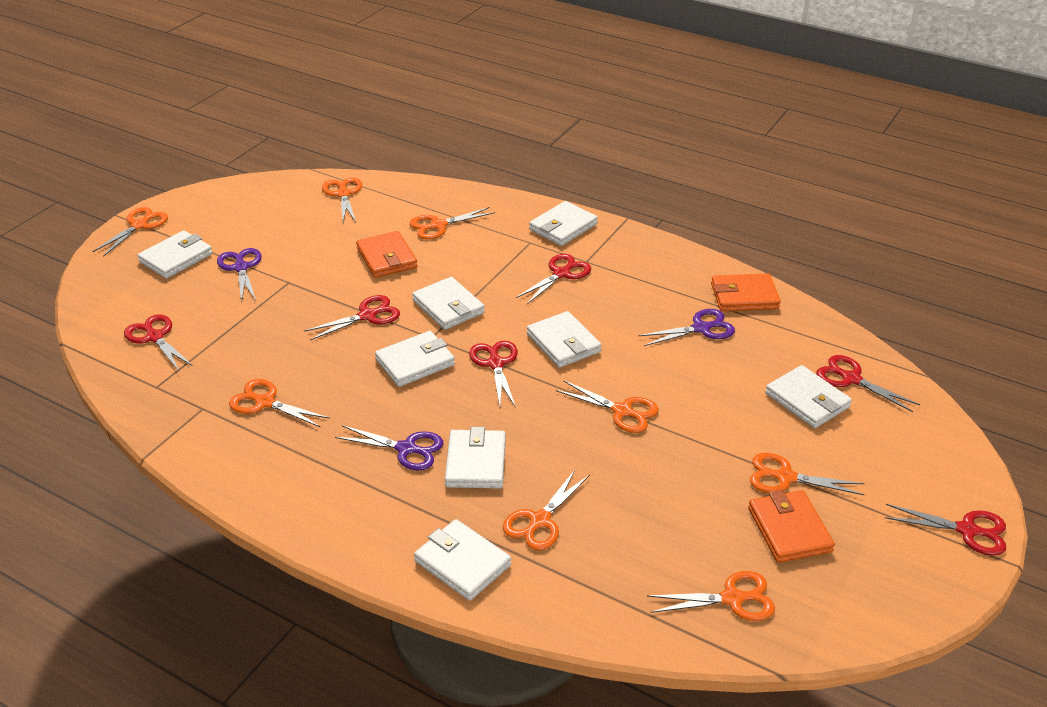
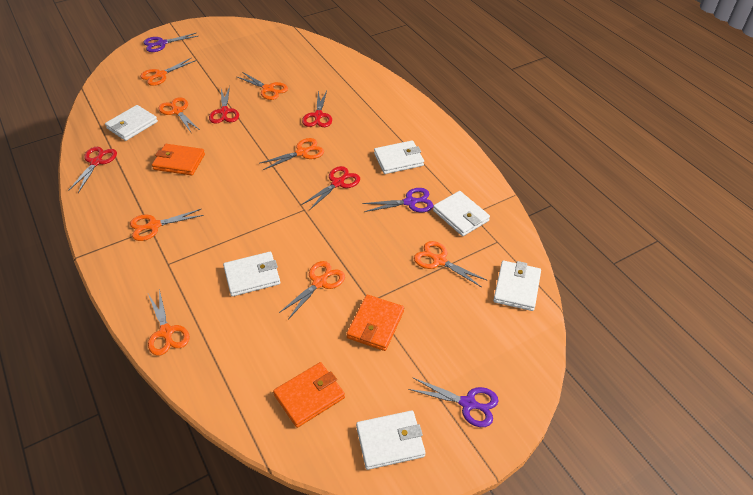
red scissors: 6 -> 4
white wallet: 8 -> 6

